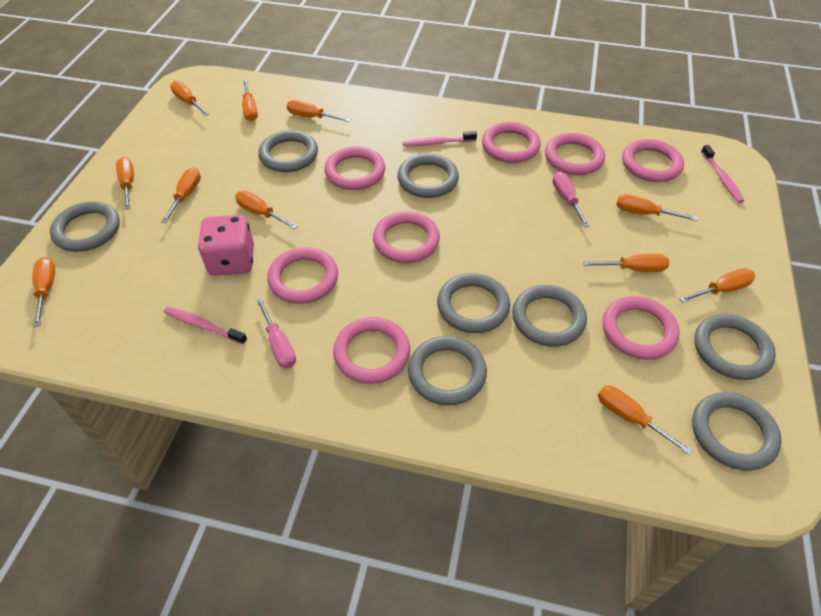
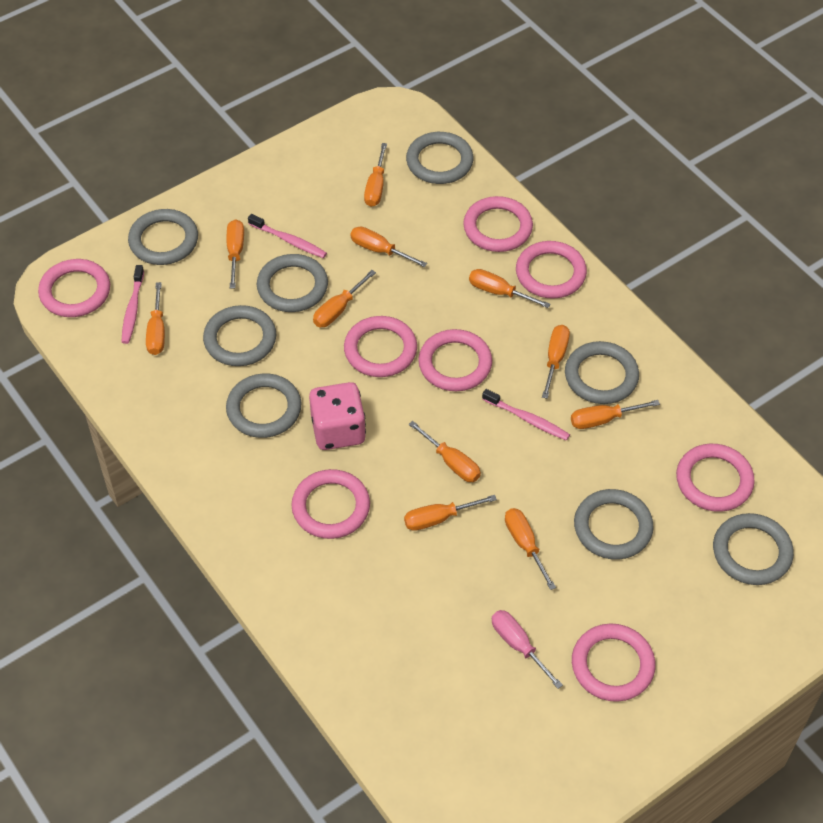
pink screwdriver: 2 -> 1

